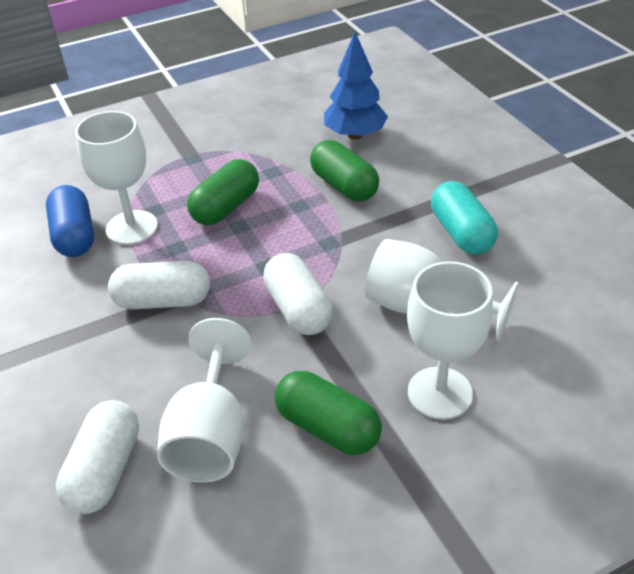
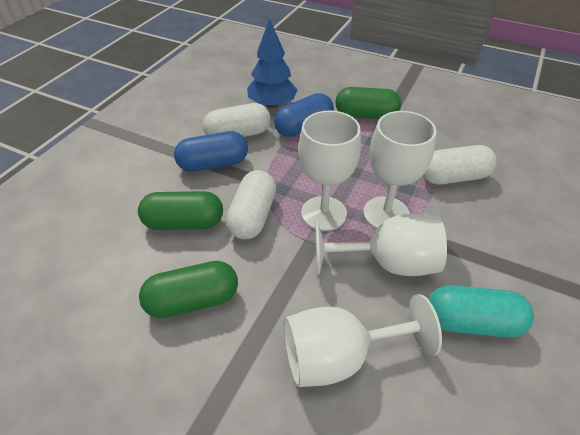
blue capsule: 1 -> 2

